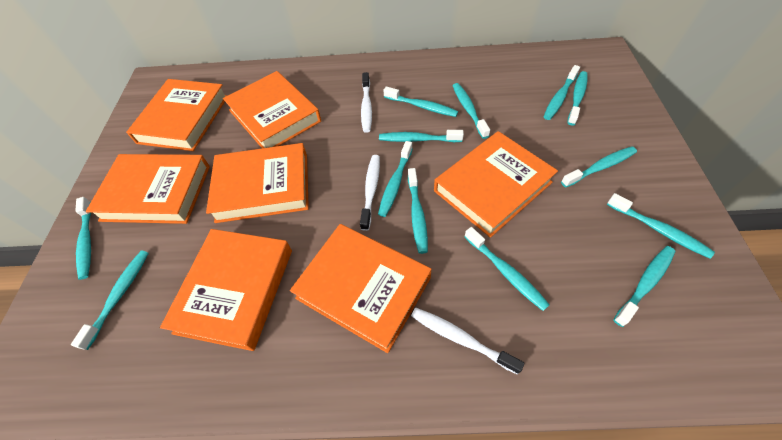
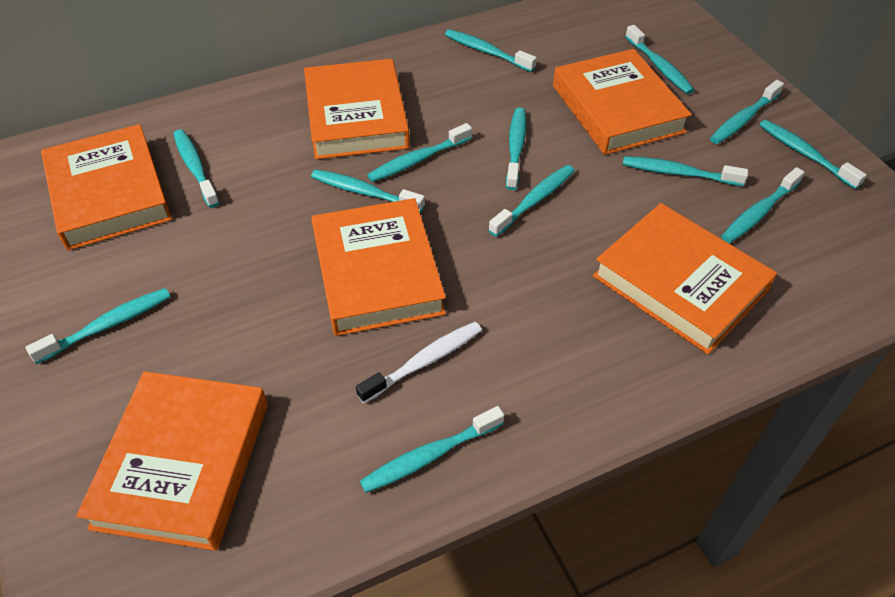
orange book: 7 -> 6
white toothbrush: 3 -> 1

